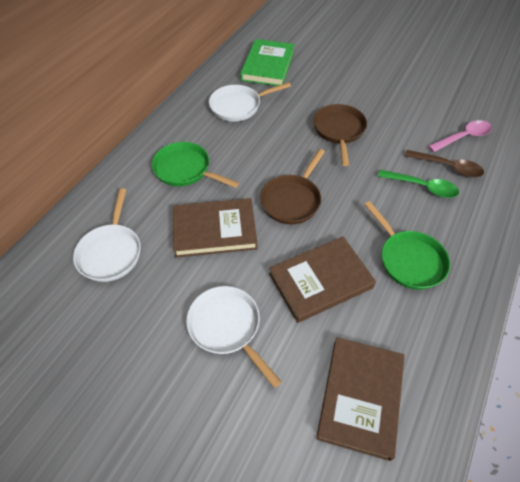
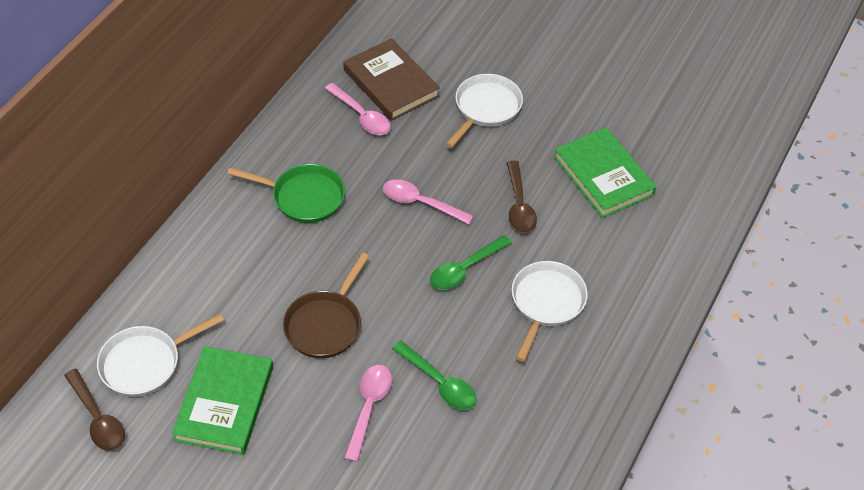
brown book: 3 -> 1
brown pan: 2 -> 1
brown spoon: 1 -> 2
green book: 1 -> 2
green pan: 2 -> 1
green spoon: 1 -> 2
pink spoon: 1 -> 3

